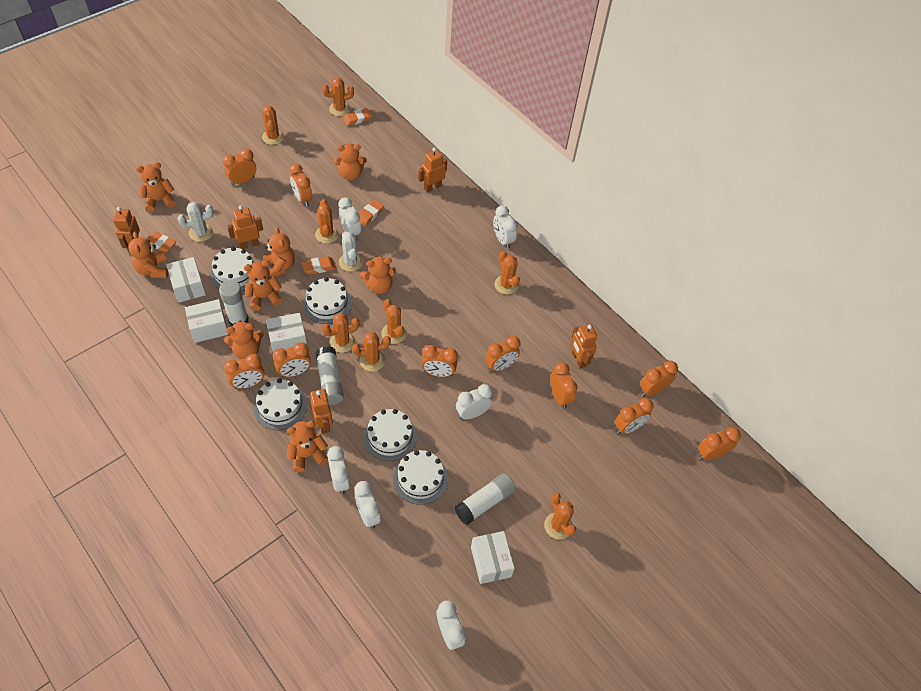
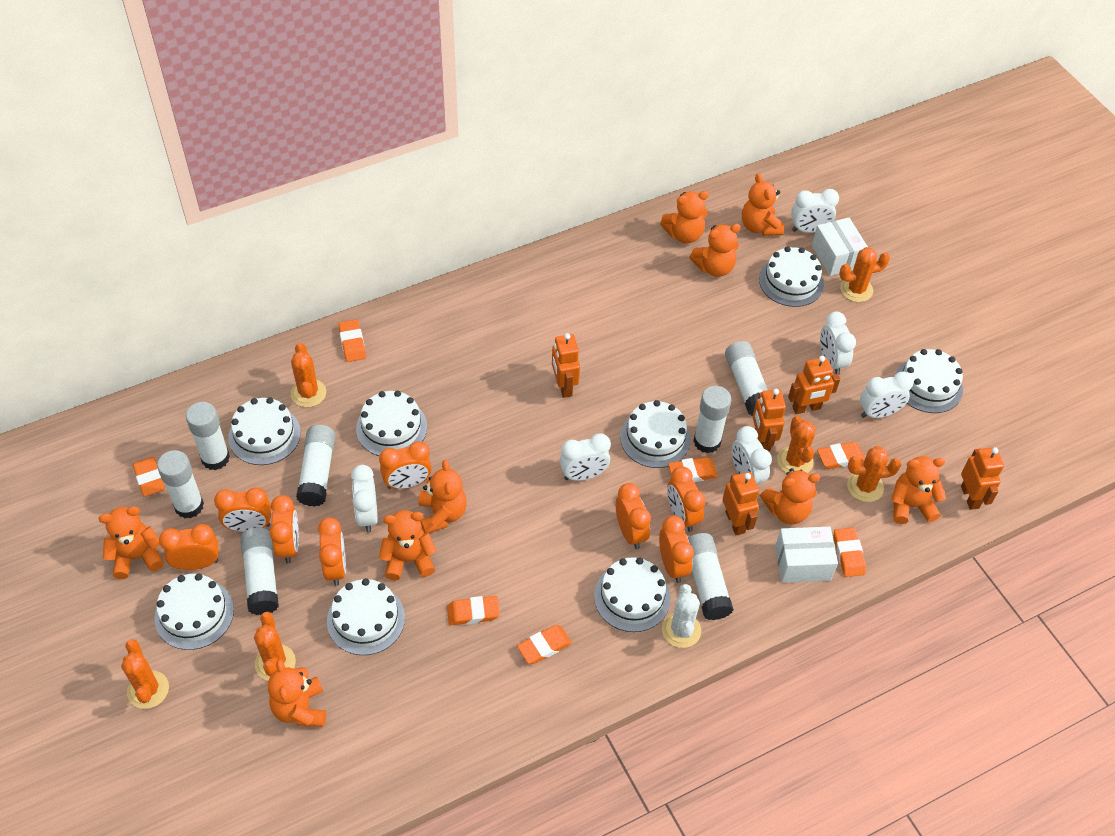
orange cactus: 8 -> 6
orange clock: 10 -> 8
orange eraser: 4 -> 7
orange teddy bear: 8 -> 9
white box: 4 -> 2
white cactus: 2 -> 1
white cake: 5 -> 8
white glue stick: 3 -> 7

